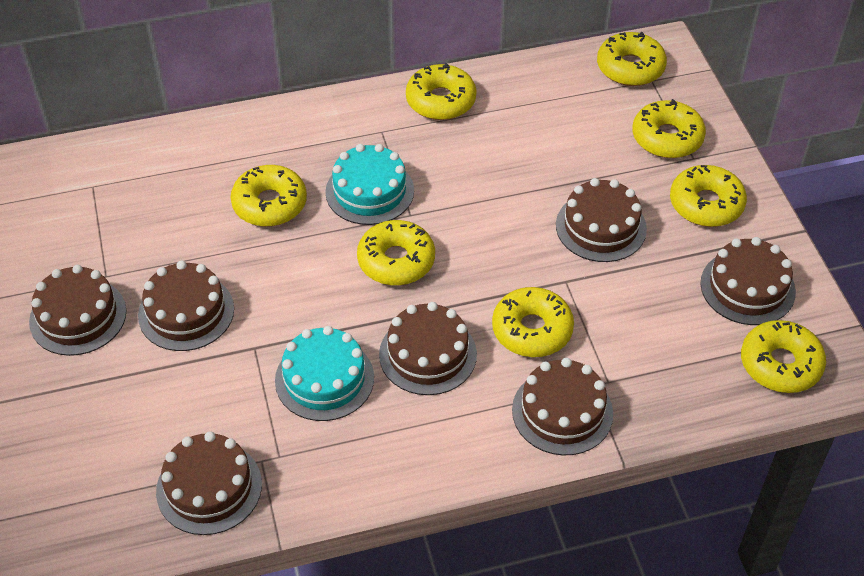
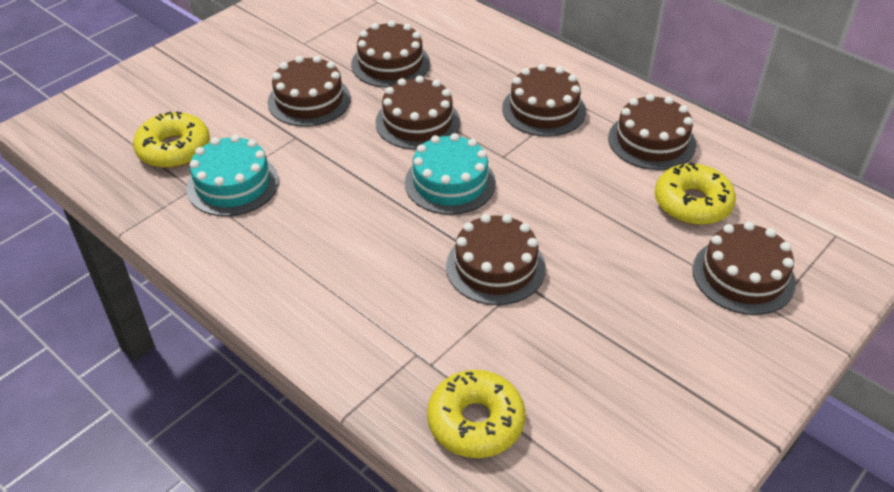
yellow donut: 8 -> 3

